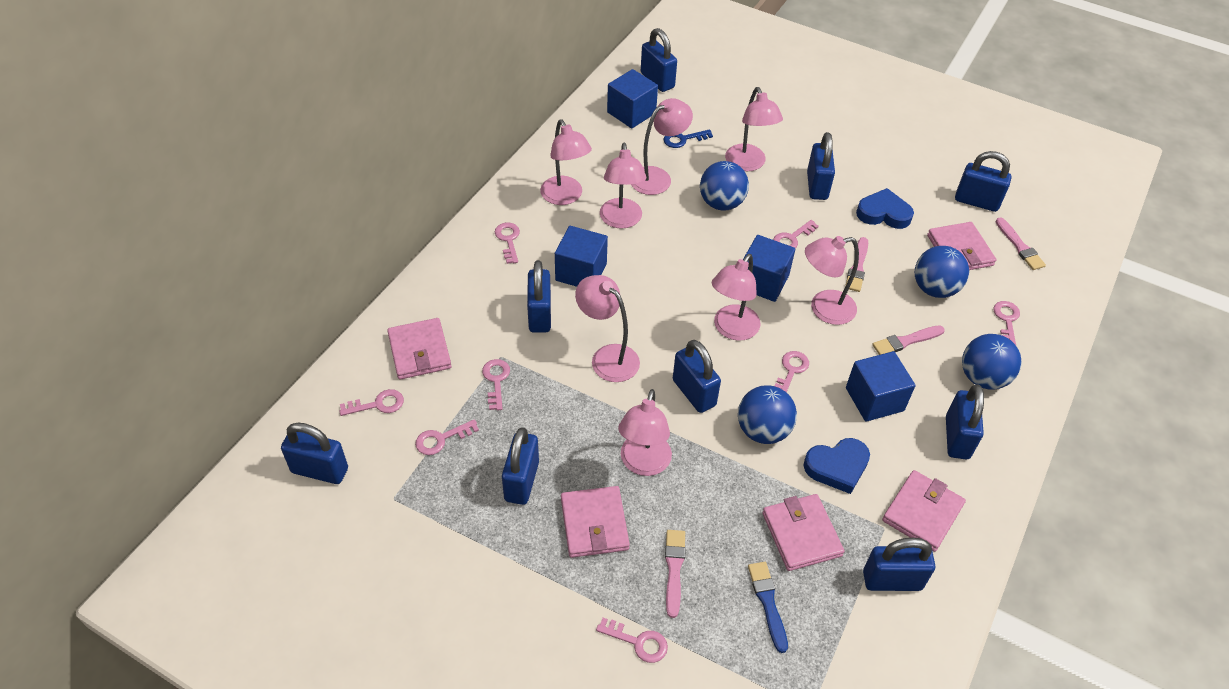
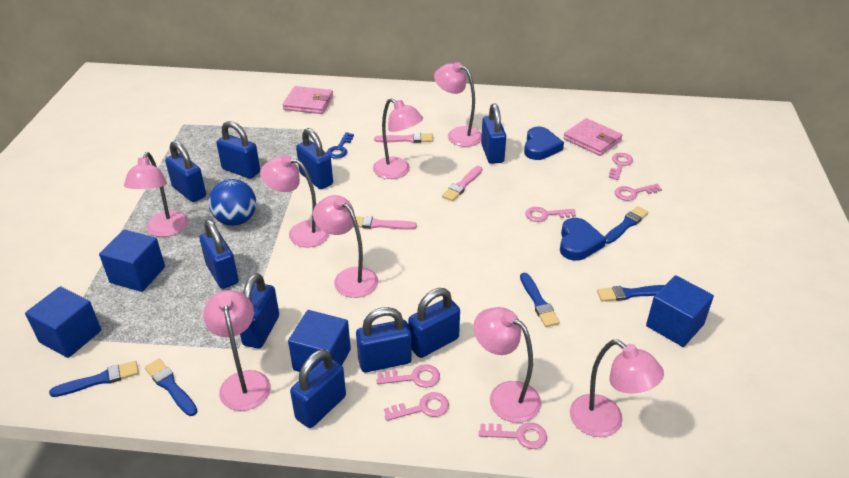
blue ball: 4 -> 1
blue brush: 1 -> 5
pink brush: 4 -> 3
pink key: 8 -> 6
pink wallet: 5 -> 2

